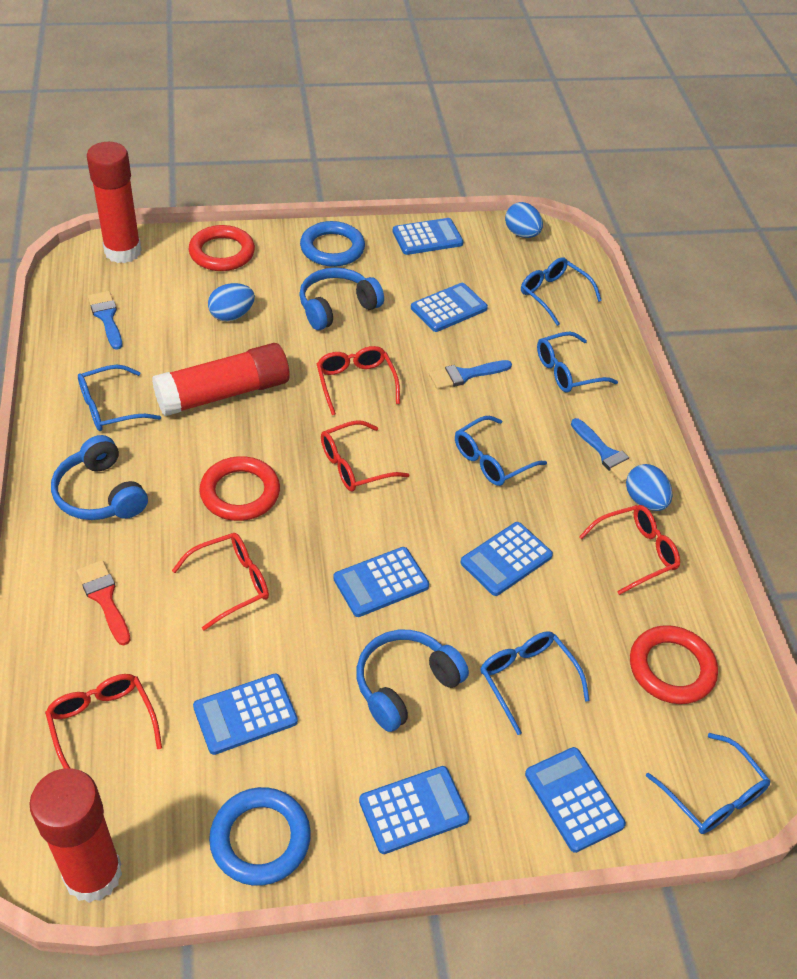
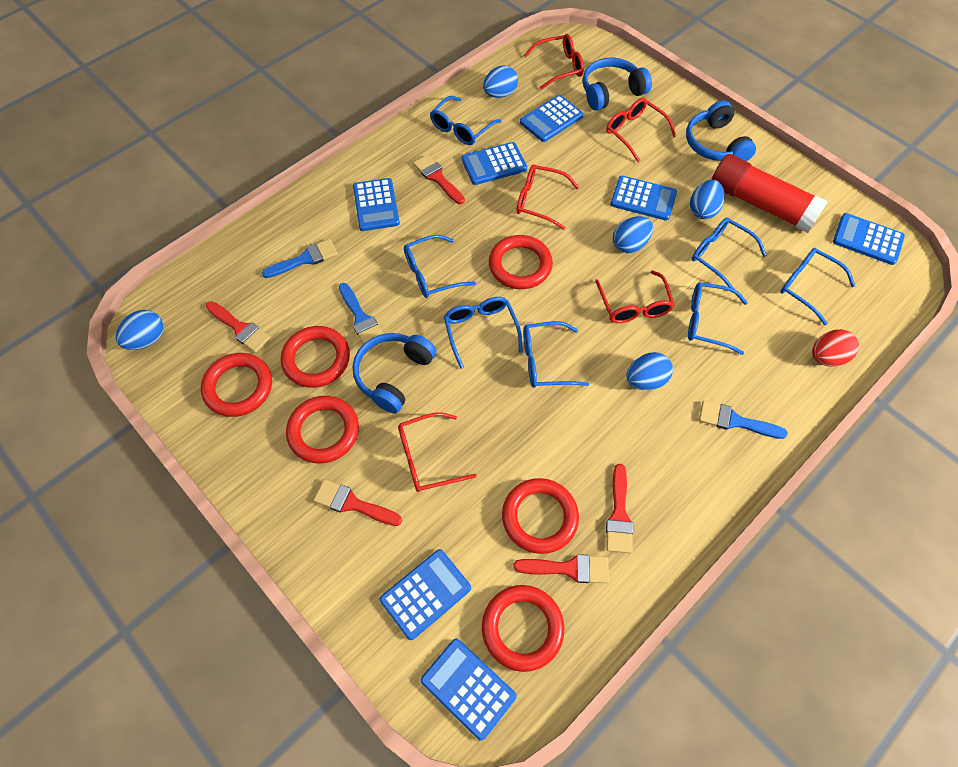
blue egg: 3 -> 5
blue glasses: 6 -> 7
blue ring: 2 -> 0
red brush: 1 -> 5
red egg: 0 -> 1
red glue stick: 3 -> 1
red ring: 3 -> 6

